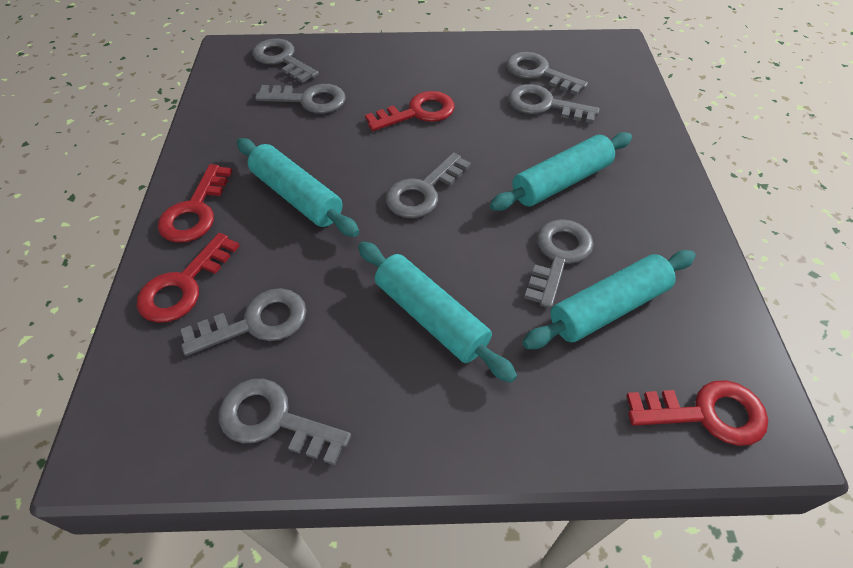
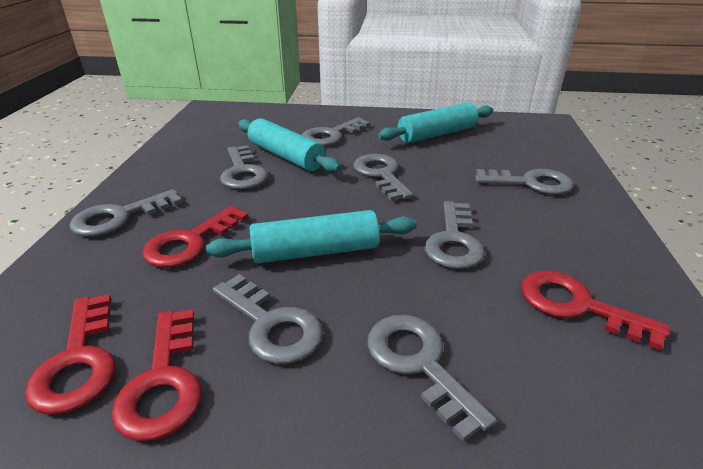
turquoise rolling pin: 4 -> 3

